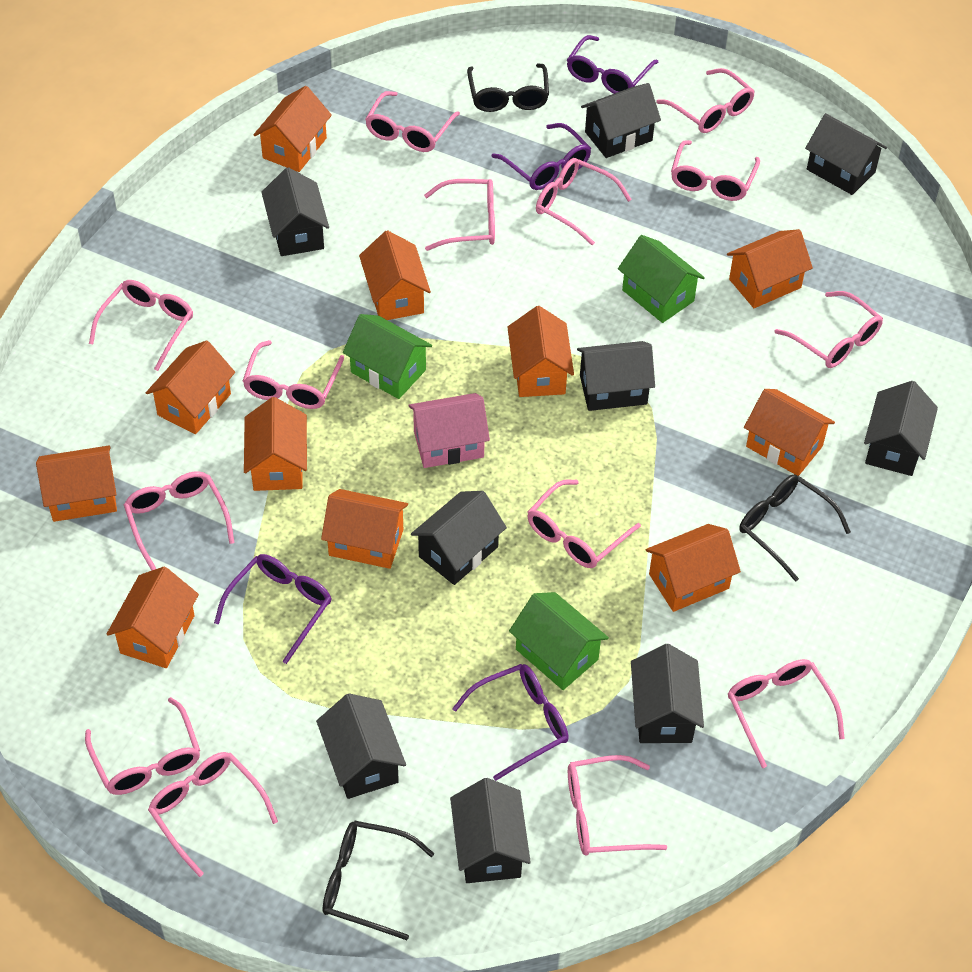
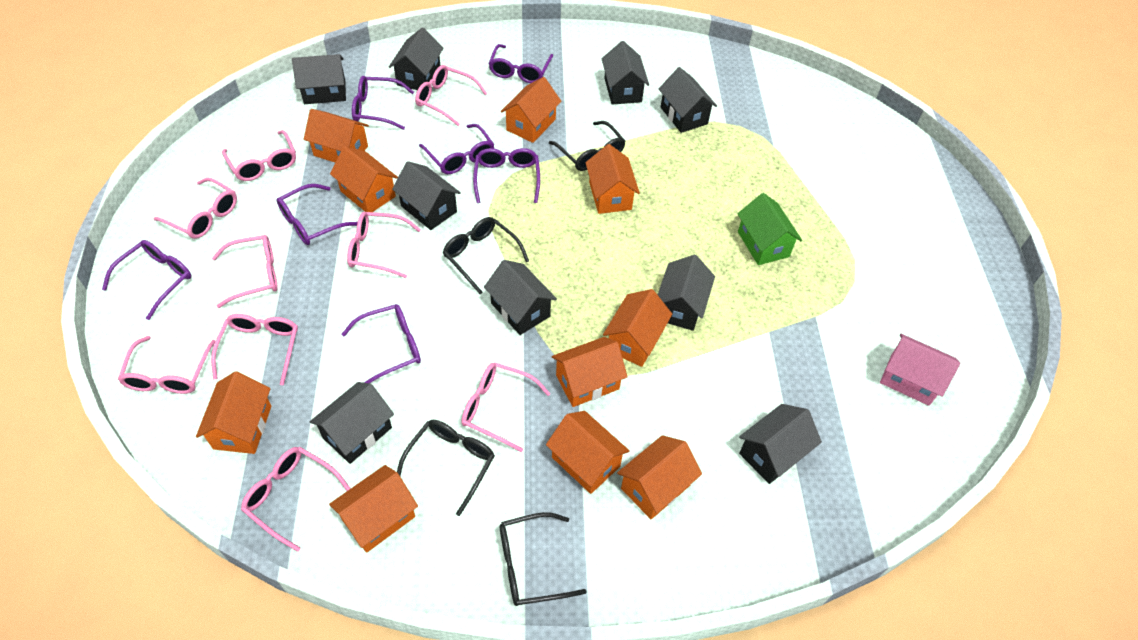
black glasses: 3 -> 4
green house: 3 -> 1
orange house: 11 -> 10
pink glasses: 14 -> 9
purple glasses: 4 -> 7

